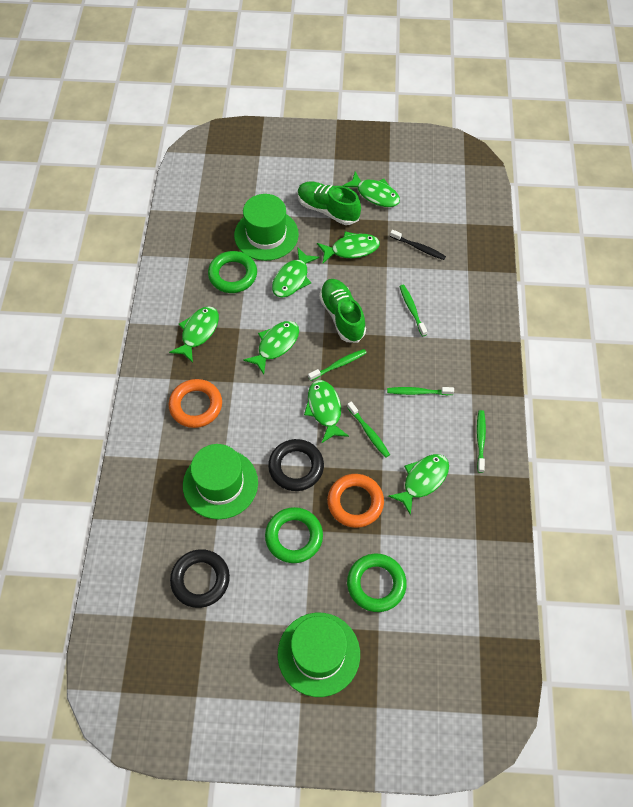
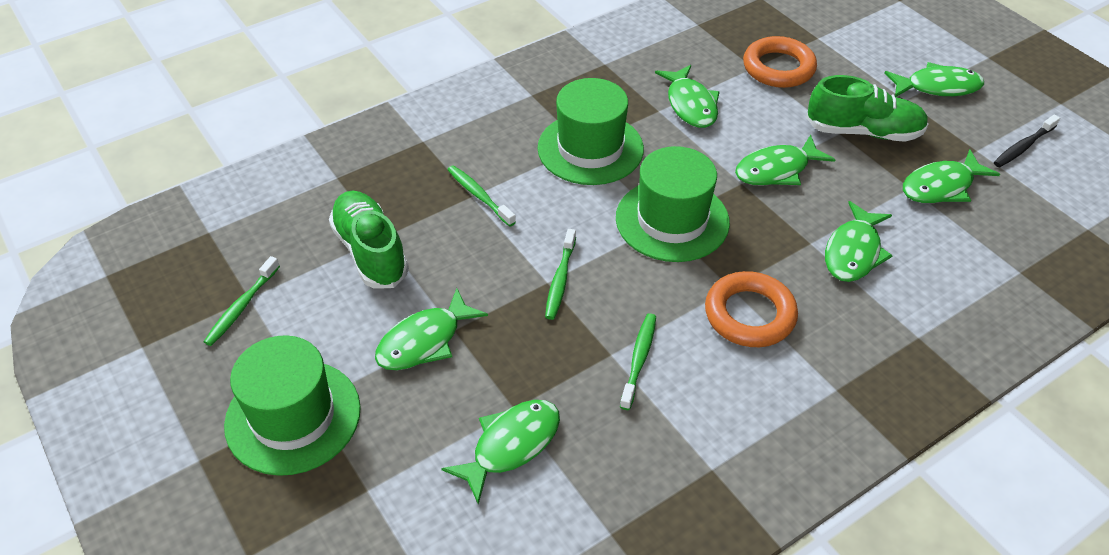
black ring: 2 -> 0
green ring: 3 -> 0
green toothbrush: 5 -> 4

